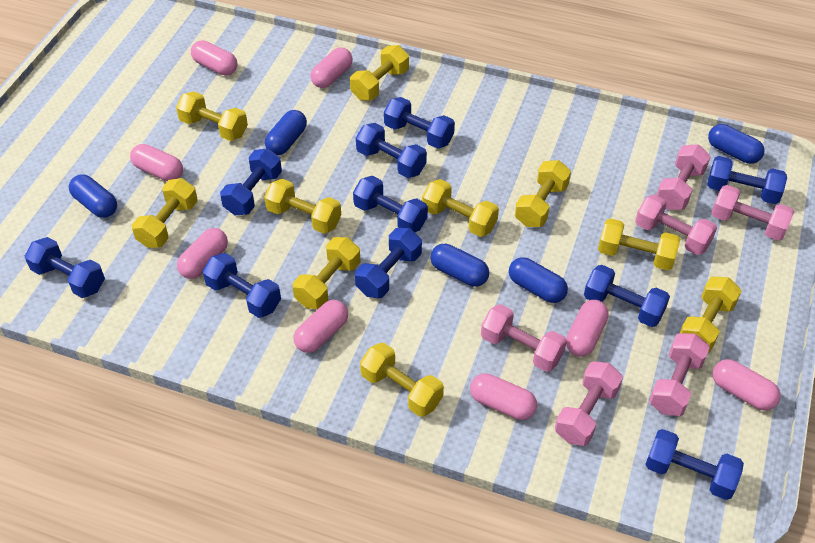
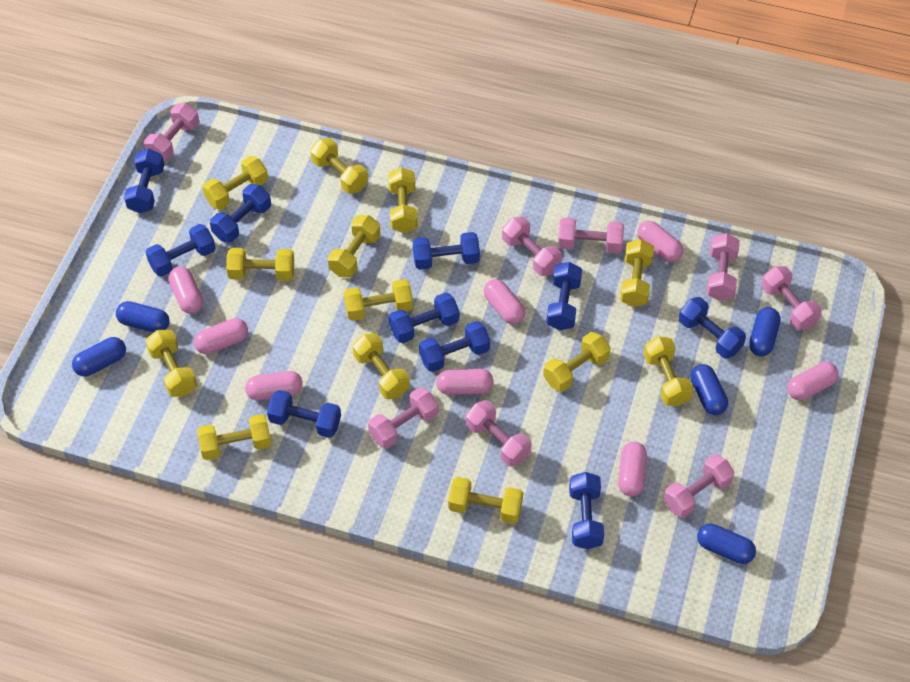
pink dumbbell: 6 -> 8
yellow dumbbell: 10 -> 13

